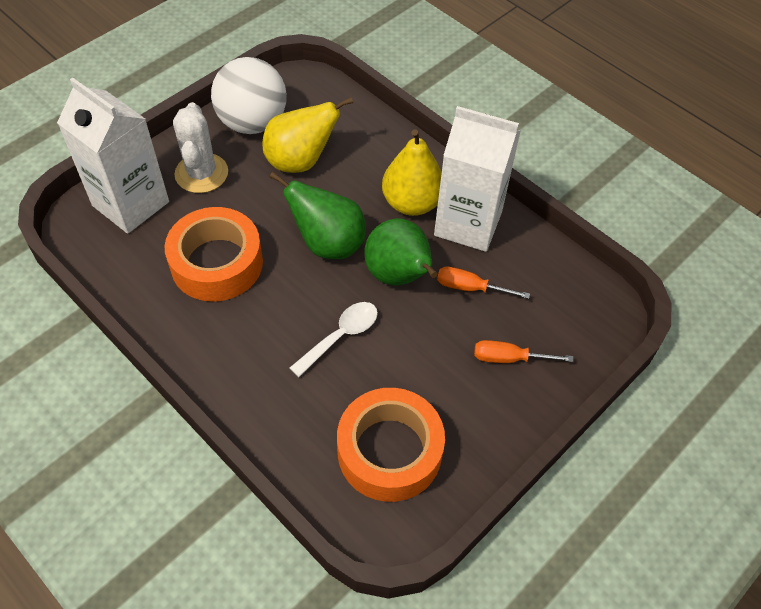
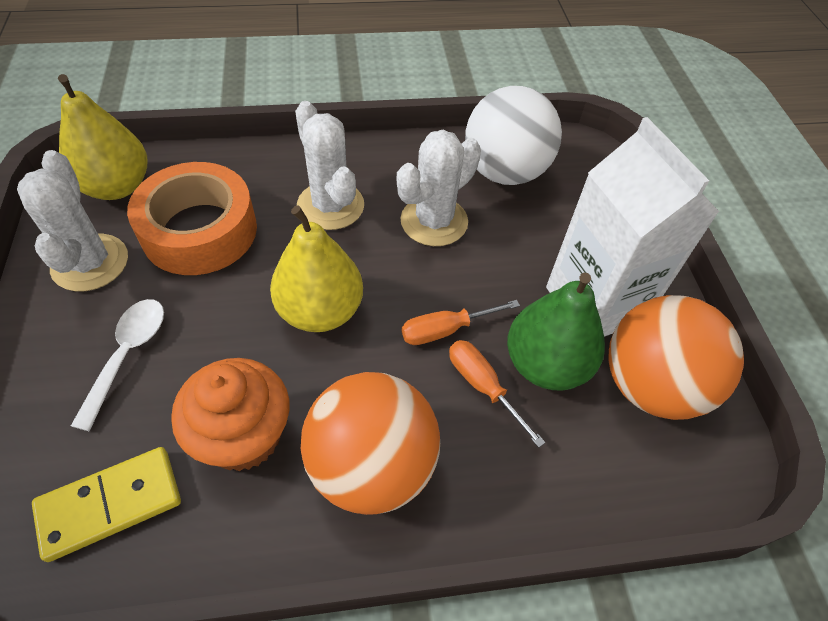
green pear: 2 -> 1
orange ball: 0 -> 2
orange cupcake: 0 -> 1
orange tape: 2 -> 1
white cactus: 1 -> 3
white carton: 2 -> 1
yellow domino: 0 -> 1

